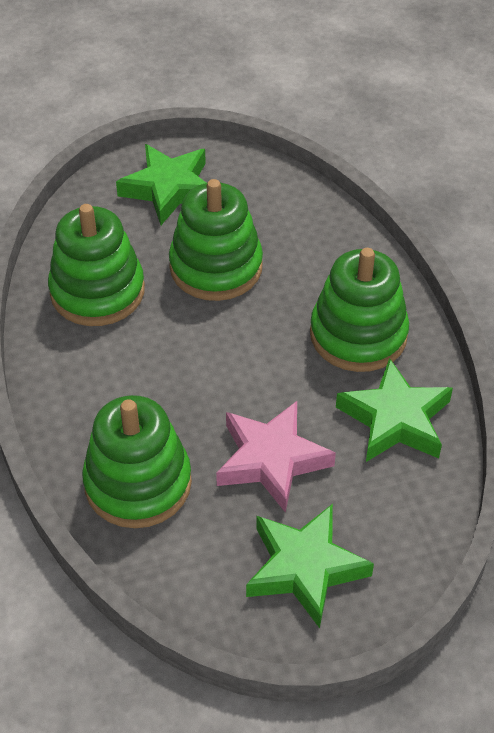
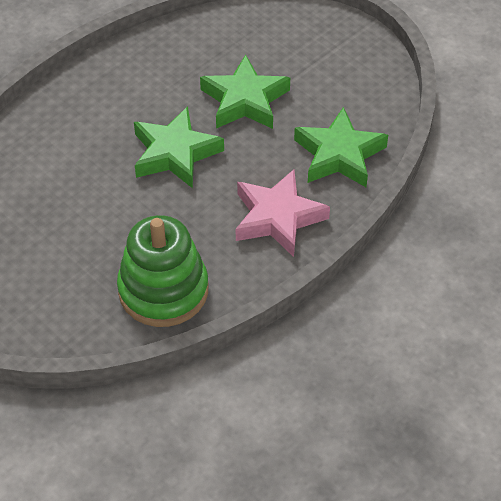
green stacking toy: 4 -> 1

